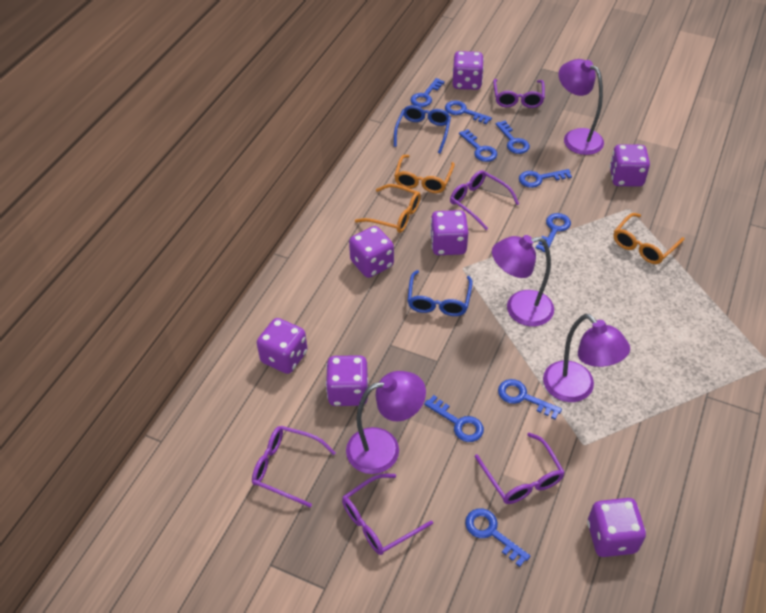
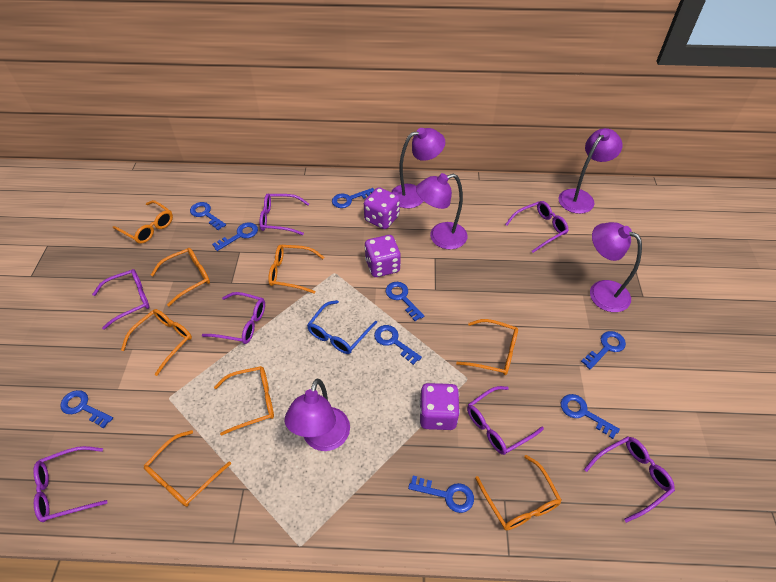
blue glasses: 2 -> 1
orange glasses: 3 -> 8
purple dice: 7 -> 3
purple glasses: 5 -> 7
purple lamp: 4 -> 5

